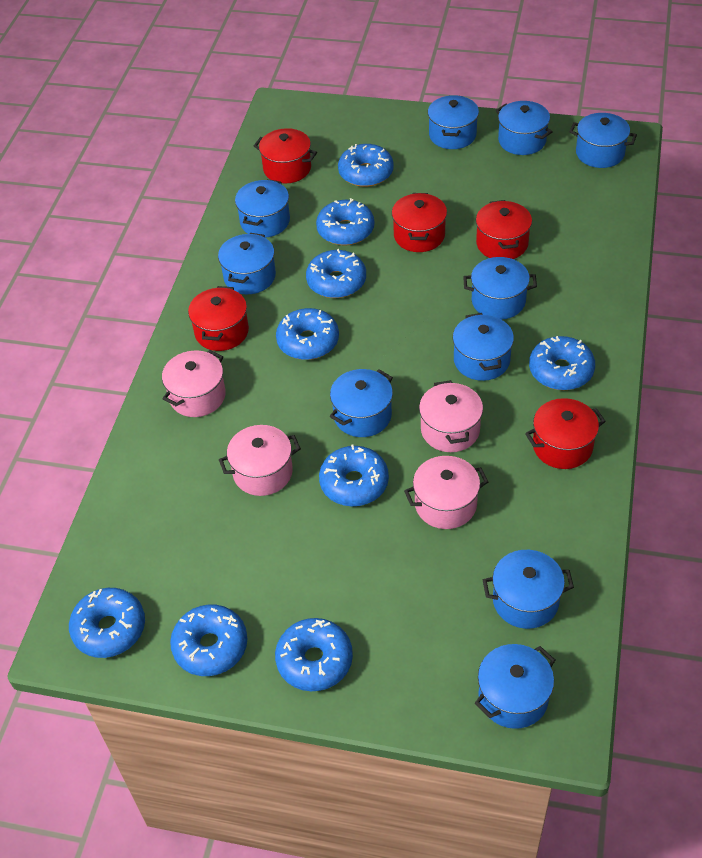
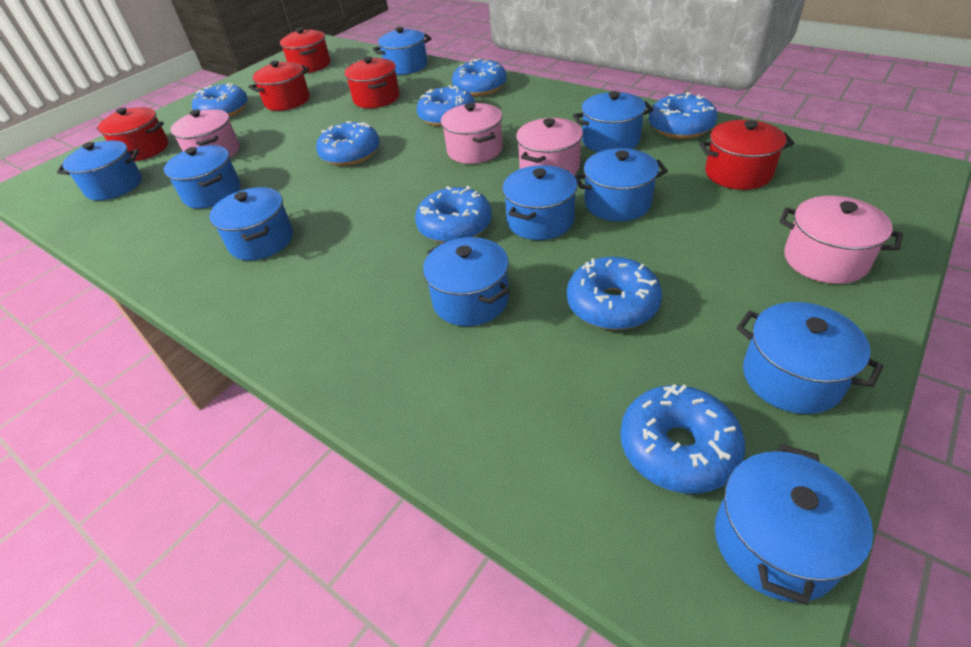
blue donut: 9 -> 8

